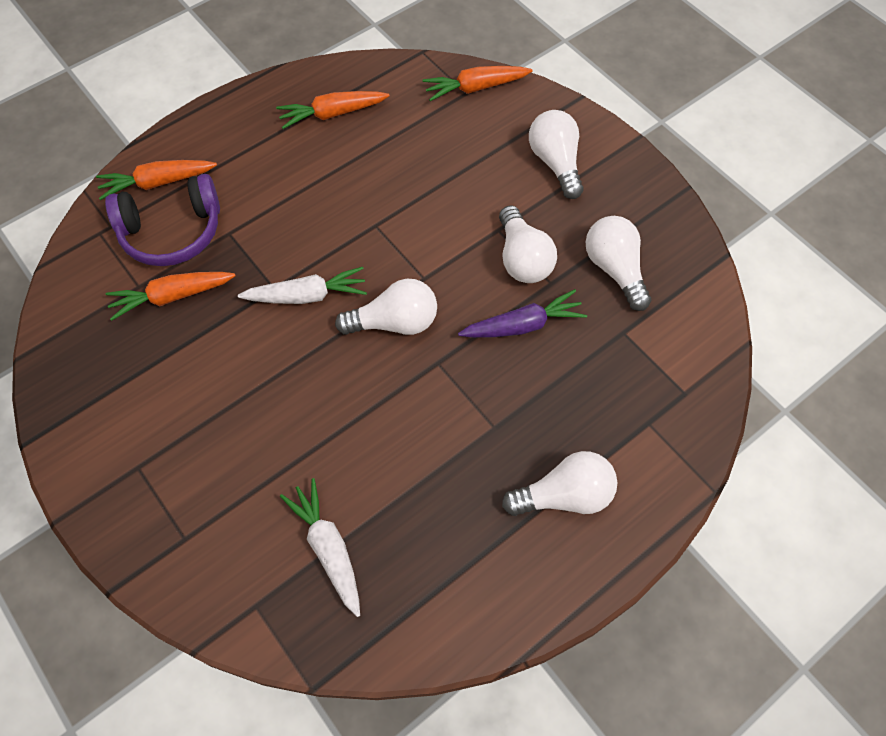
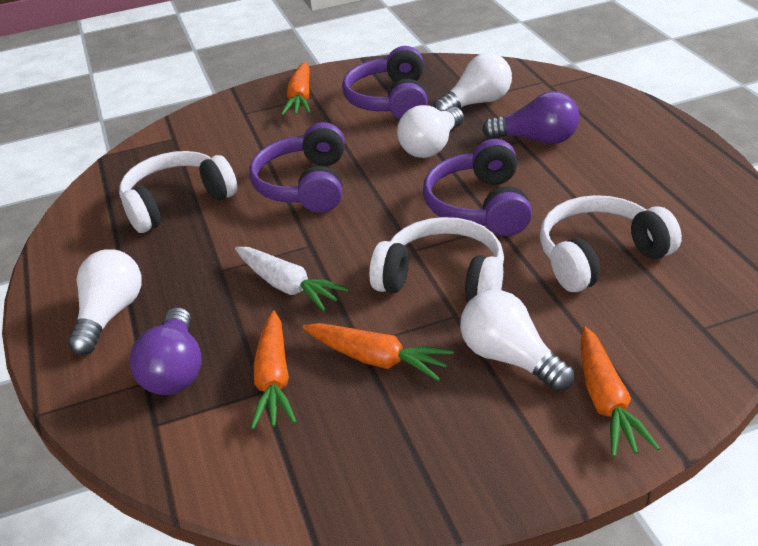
purple carrot: 1 -> 0
purple headphones: 1 -> 3
purple light bulb: 0 -> 2
white carrot: 2 -> 1
white headphones: 0 -> 3
white light bulb: 5 -> 4

